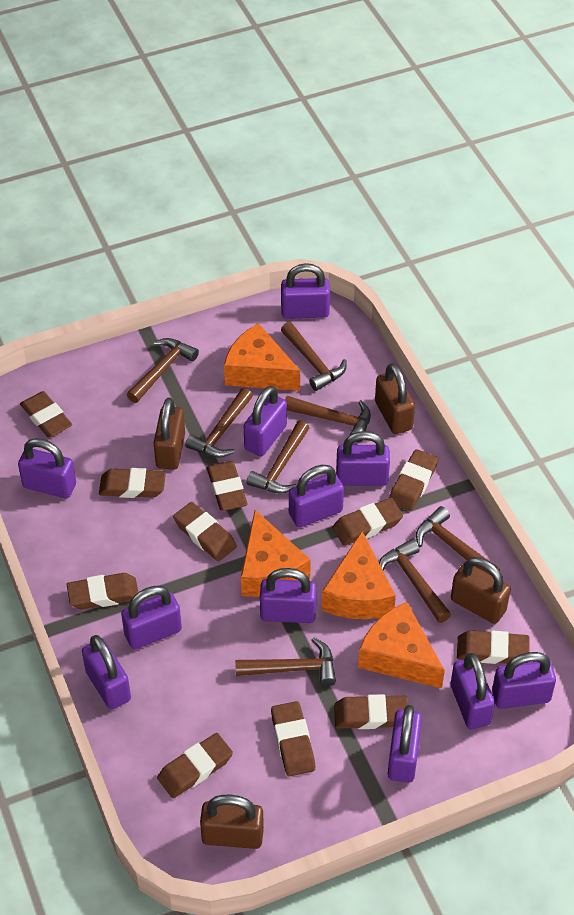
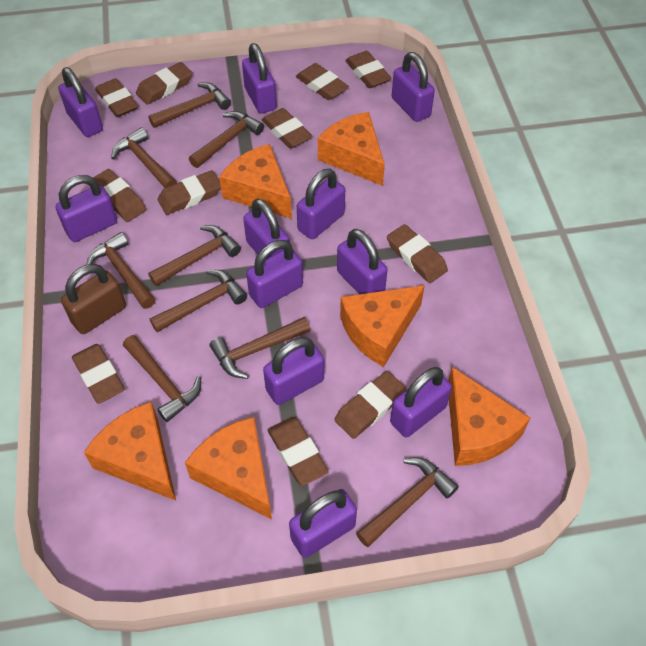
brown hammer: 8 -> 9
brown padlock: 4 -> 1
orange cheese: 4 -> 6

